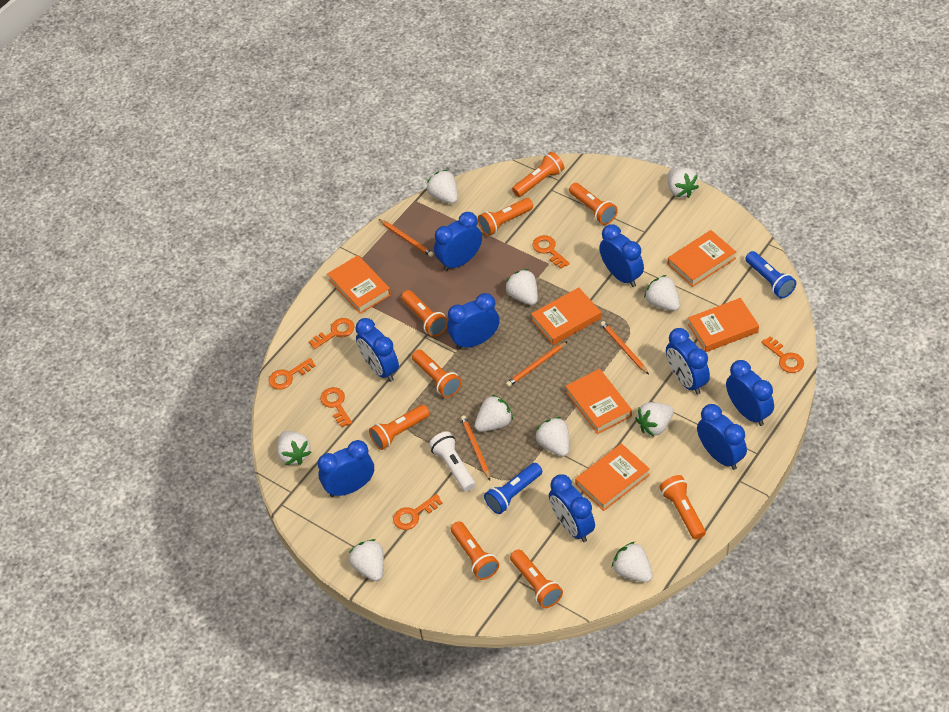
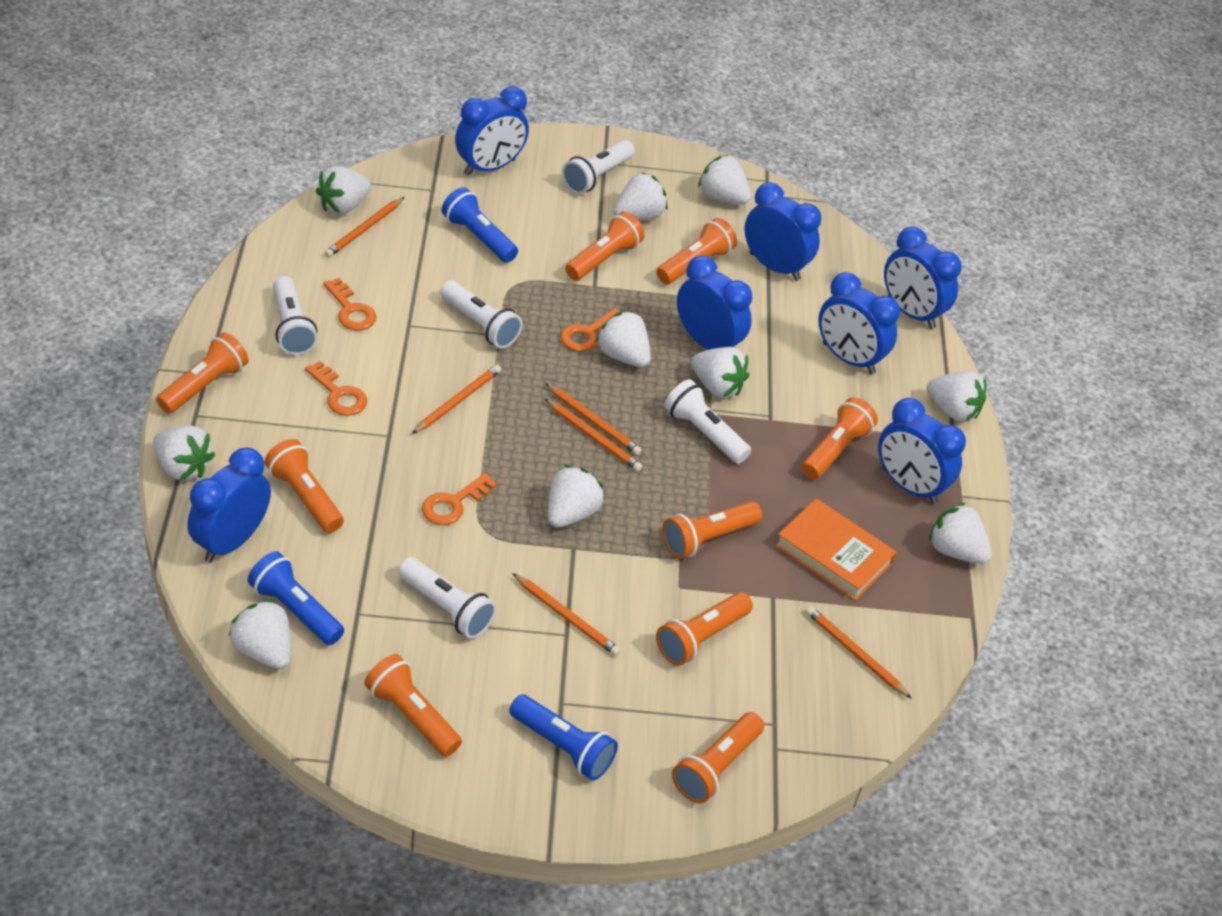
blue clock: 9 -> 7
blue flashlight: 2 -> 3
orange book: 6 -> 1
orange key: 6 -> 4
orange pencil: 4 -> 6
white flashlight: 1 -> 5

